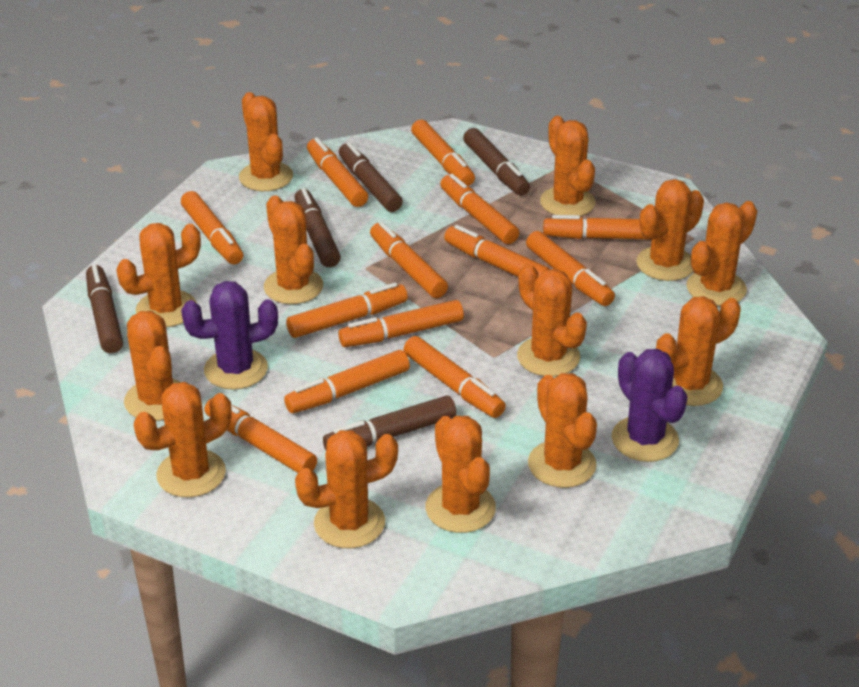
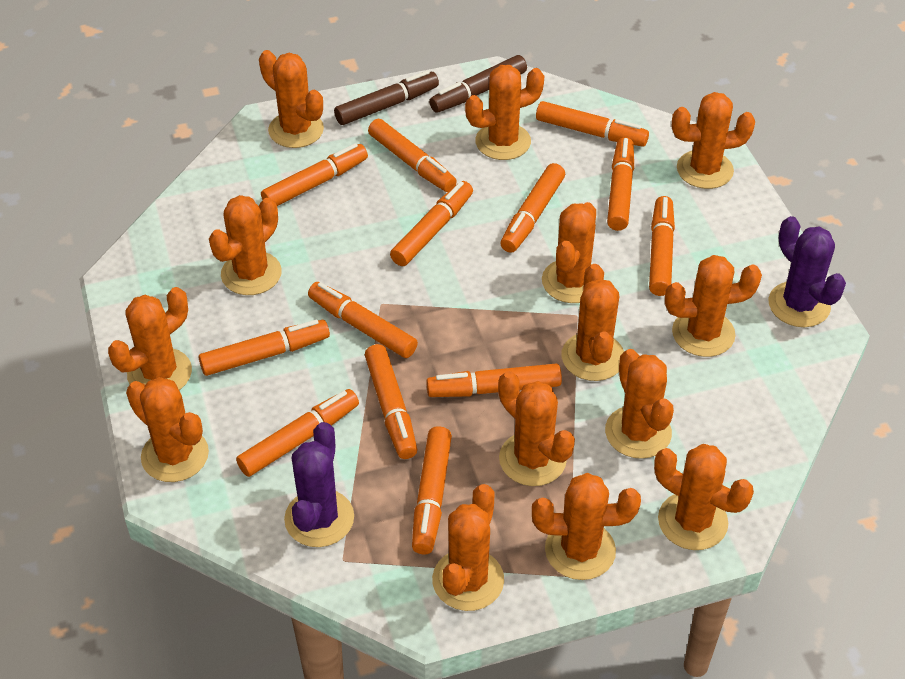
brown marker: 5 -> 2
orange cactus: 13 -> 14

